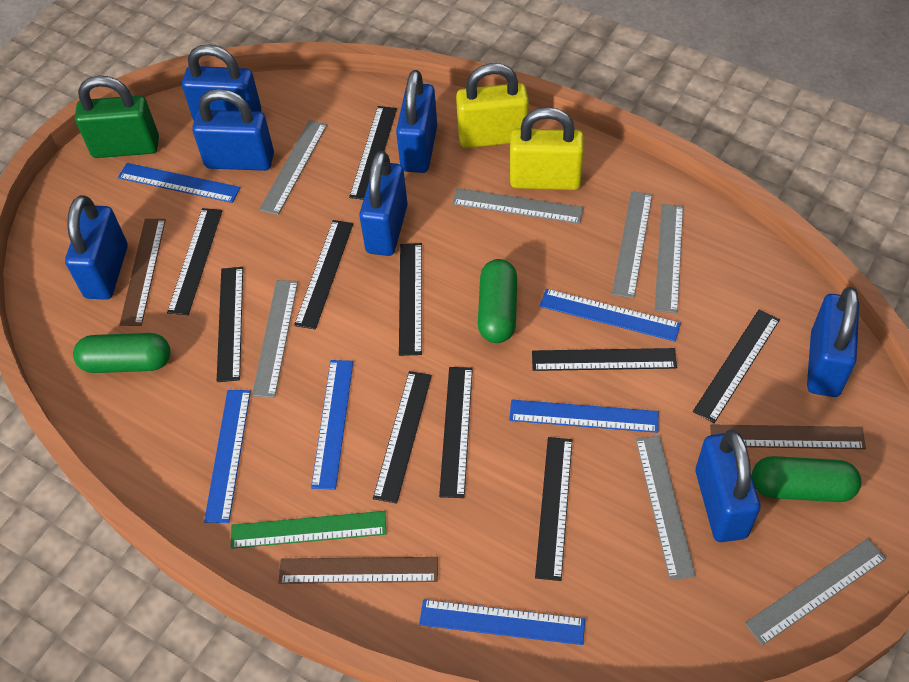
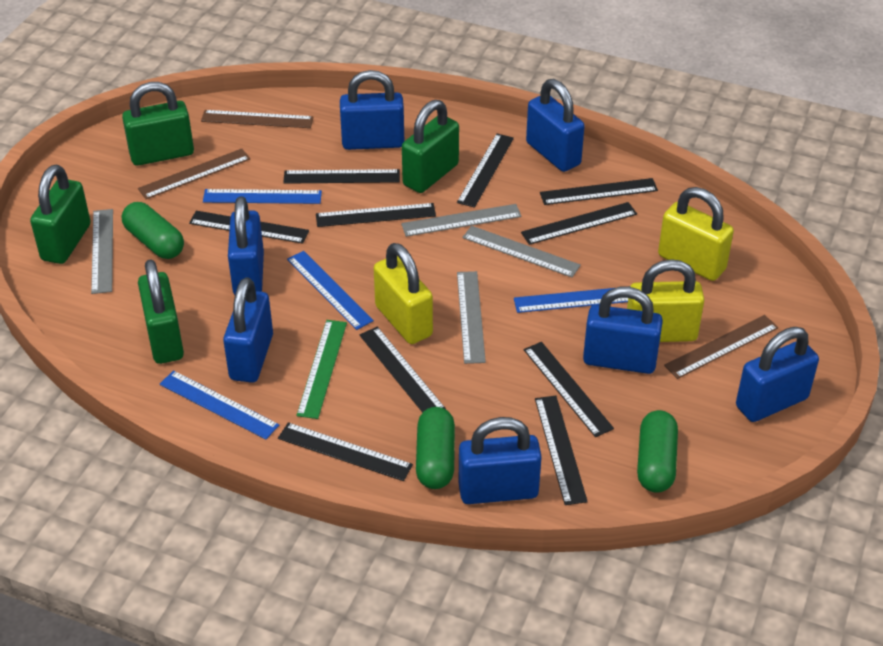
blue ruler: 6 -> 4
green padlock: 1 -> 4
grey ruler: 7 -> 4
yellow padlock: 2 -> 3

